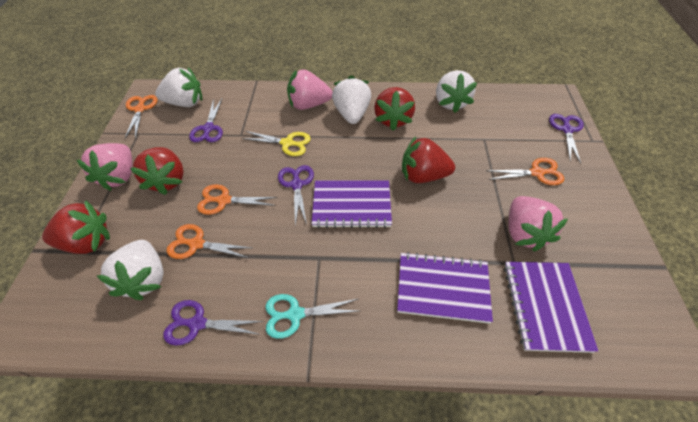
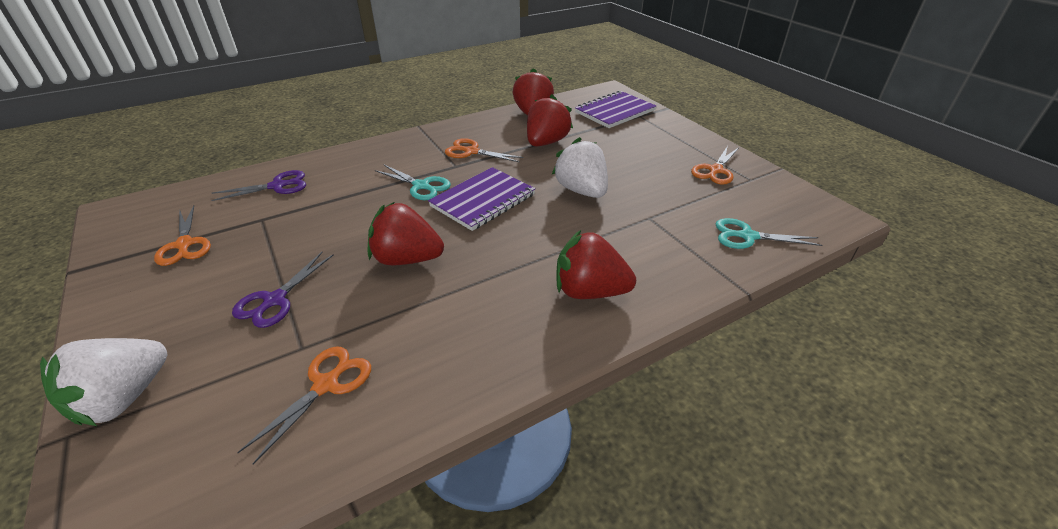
pink strawberry: 3 -> 0
purple notebook: 3 -> 2
purple scissors: 4 -> 2
turquoise scissors: 1 -> 2
white strawberry: 4 -> 2
yellow scissors: 1 -> 0

